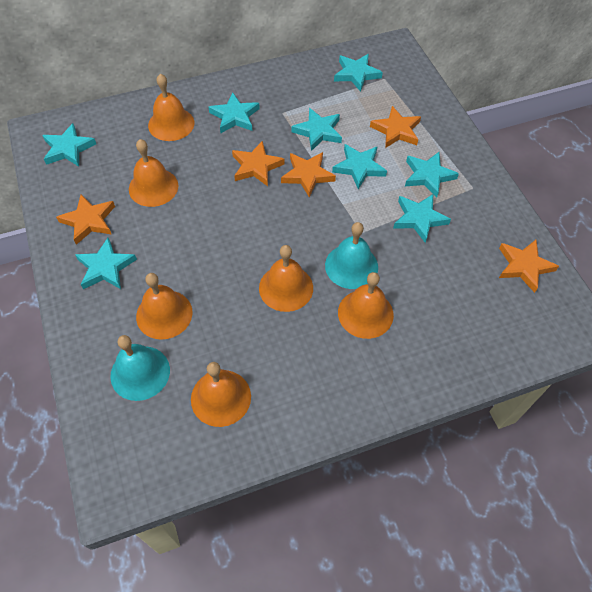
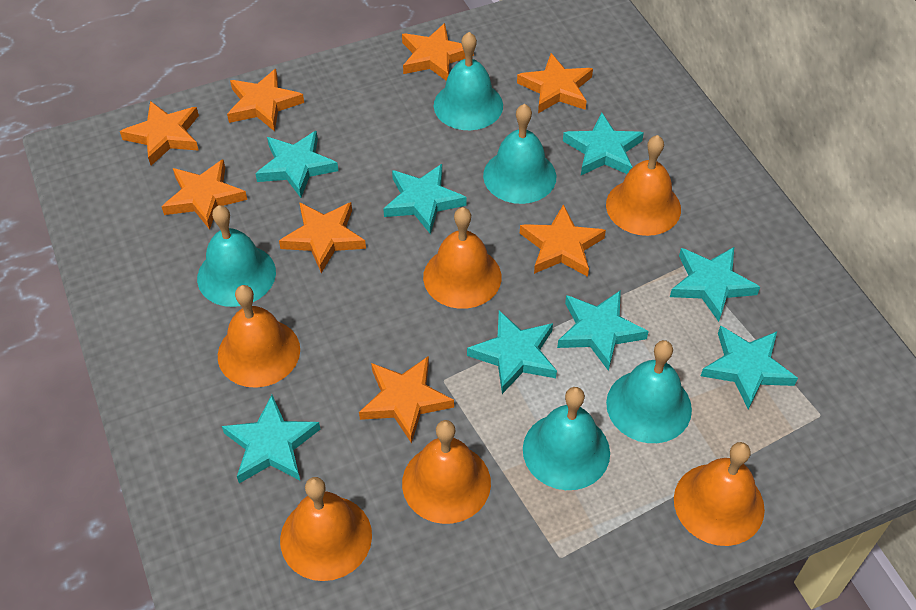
orange star: 5 -> 8
turquoise bell: 2 -> 5

